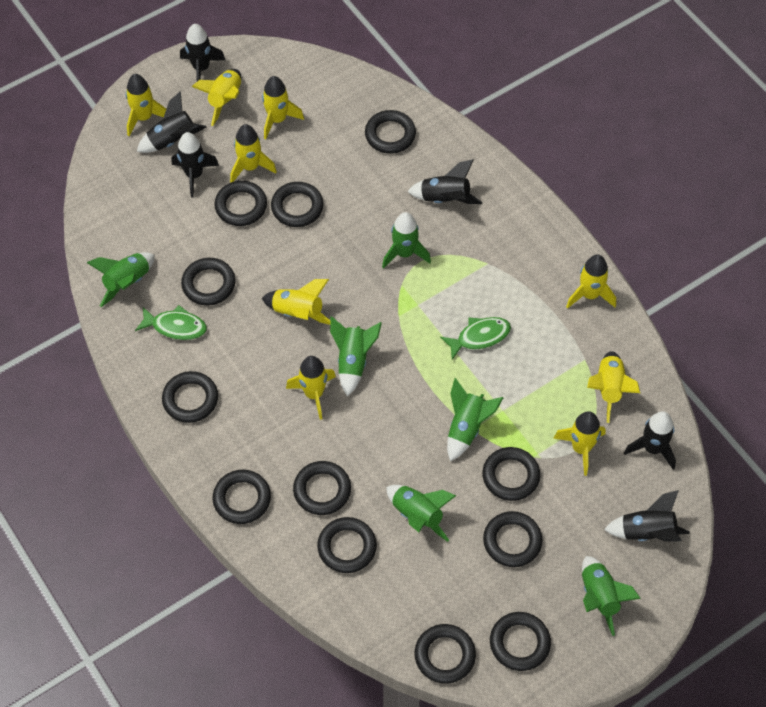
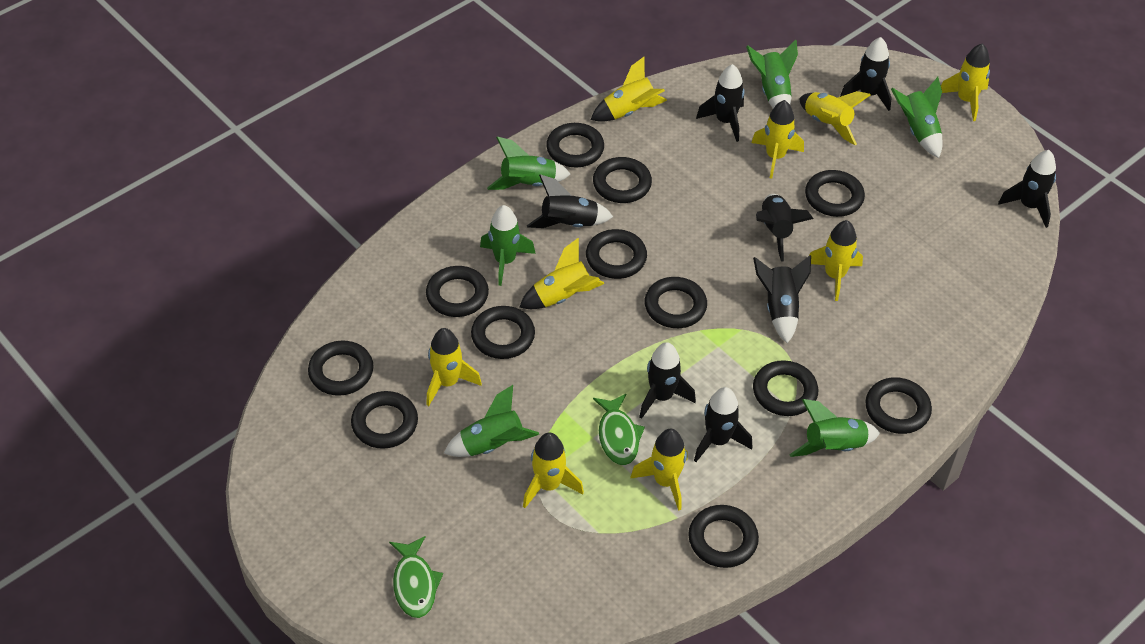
black rocket: 6 -> 8

